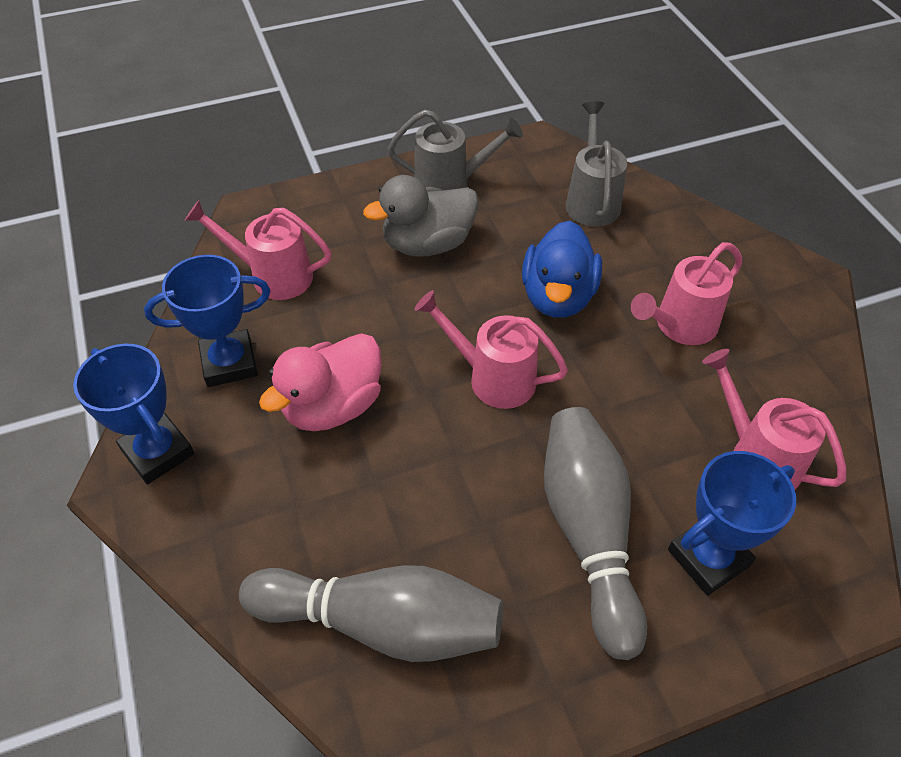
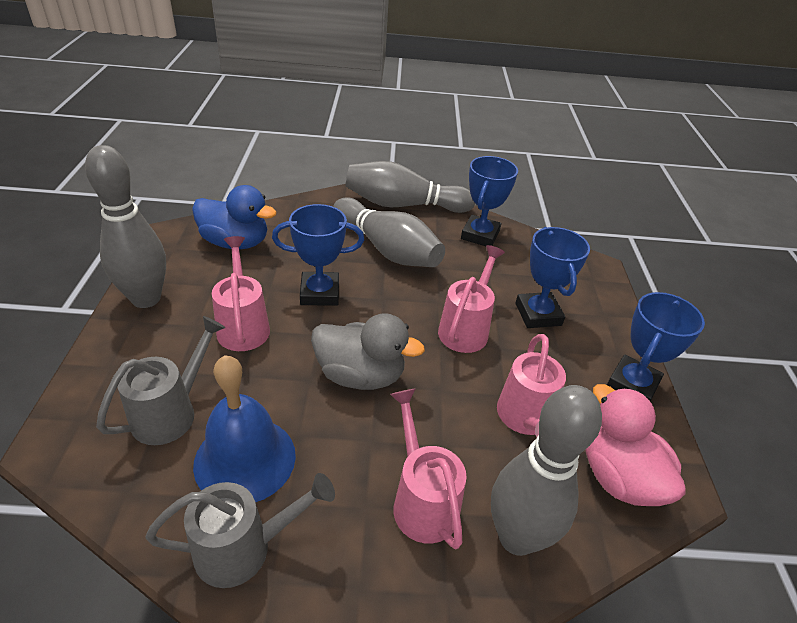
blue bell: 0 -> 1
blue trophy: 3 -> 4
grey bowling pin: 2 -> 4

